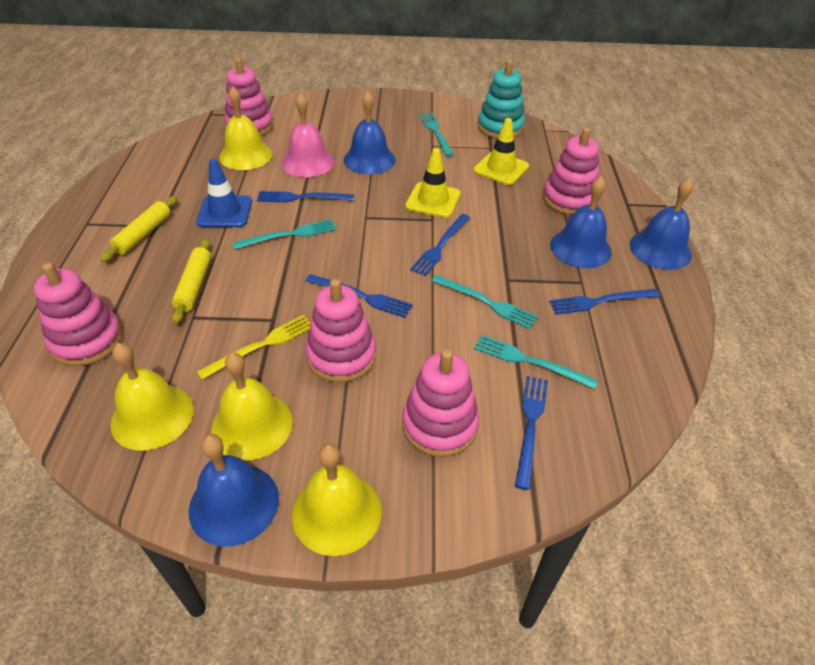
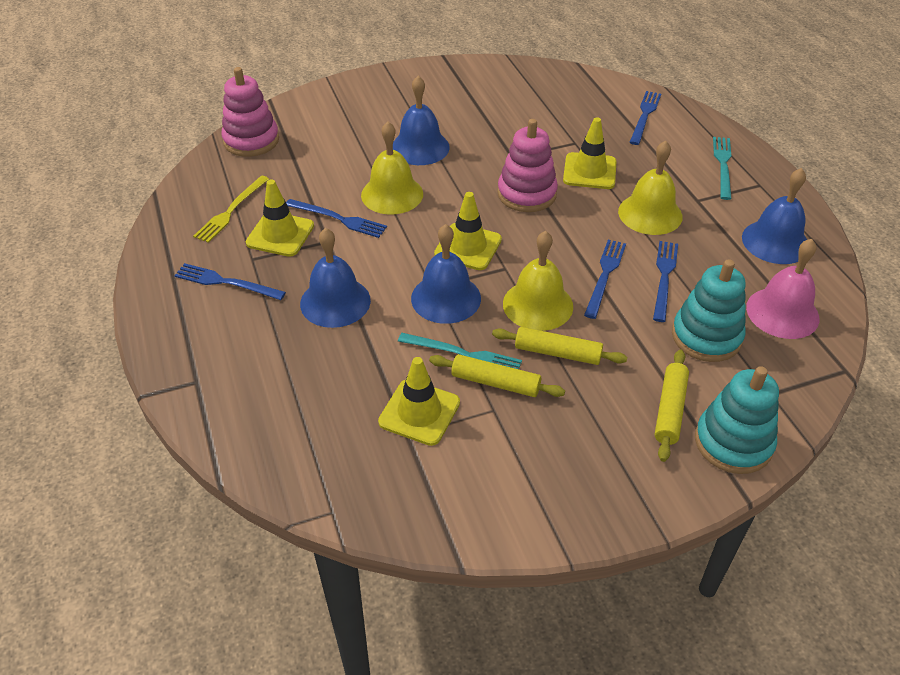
blue traffic cone: 1 -> 0
pink stacking toy: 5 -> 2
turquoise fork: 4 -> 2
turquoise stacking toy: 1 -> 2
yellow bell: 4 -> 3
yellow rolling pin: 2 -> 3
yellow traffic cone: 2 -> 4

